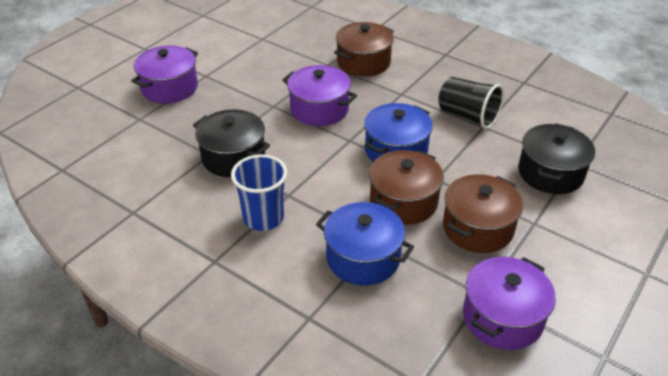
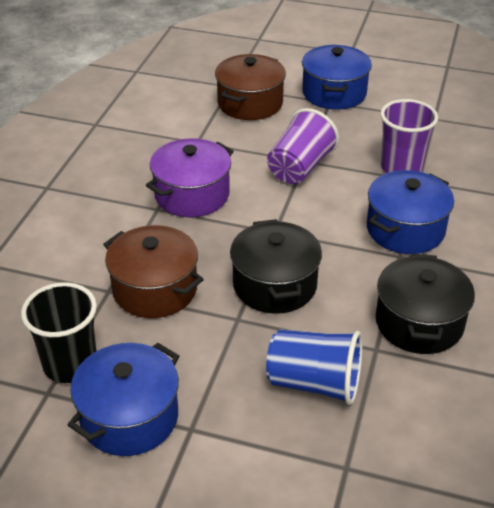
blue pot: 2 -> 3
brown pot: 3 -> 2
purple cup: 0 -> 2
purple pot: 3 -> 1

